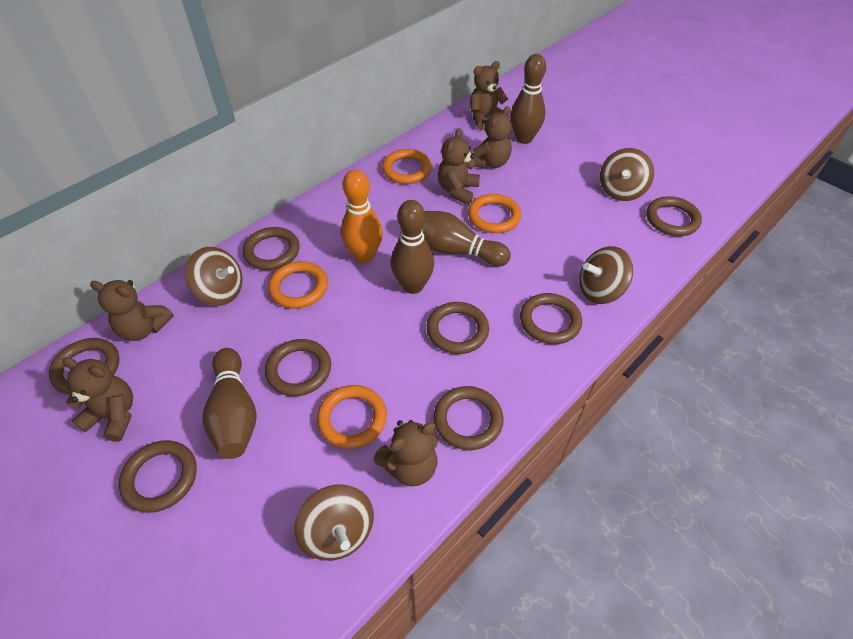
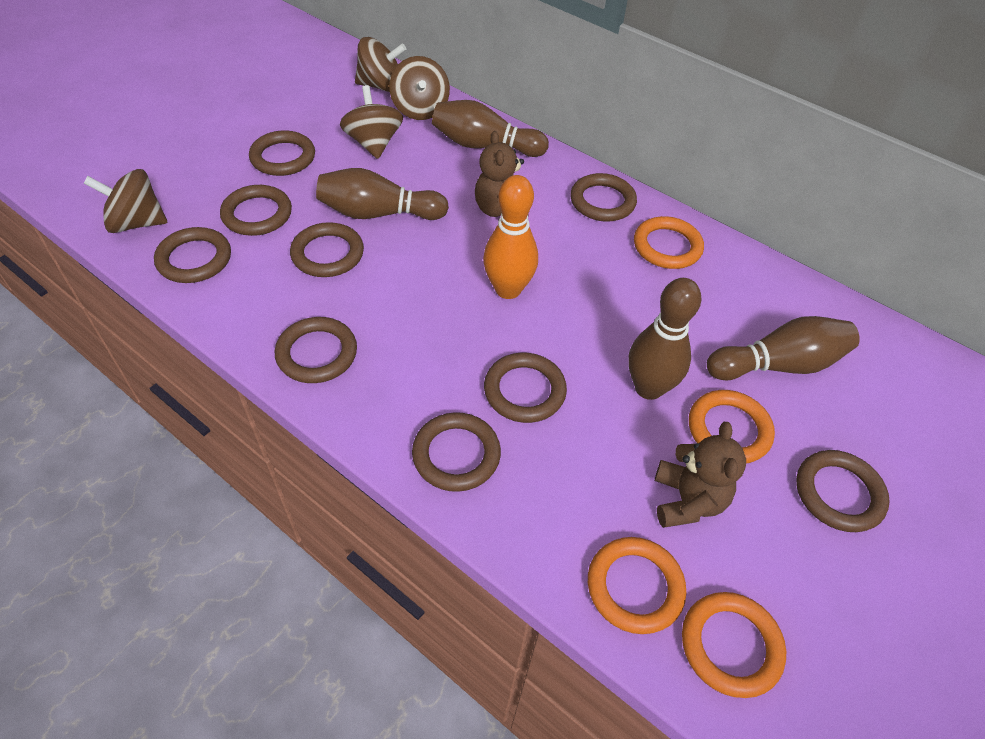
brown ring: 8 -> 9
brown teddy bear: 6 -> 2

